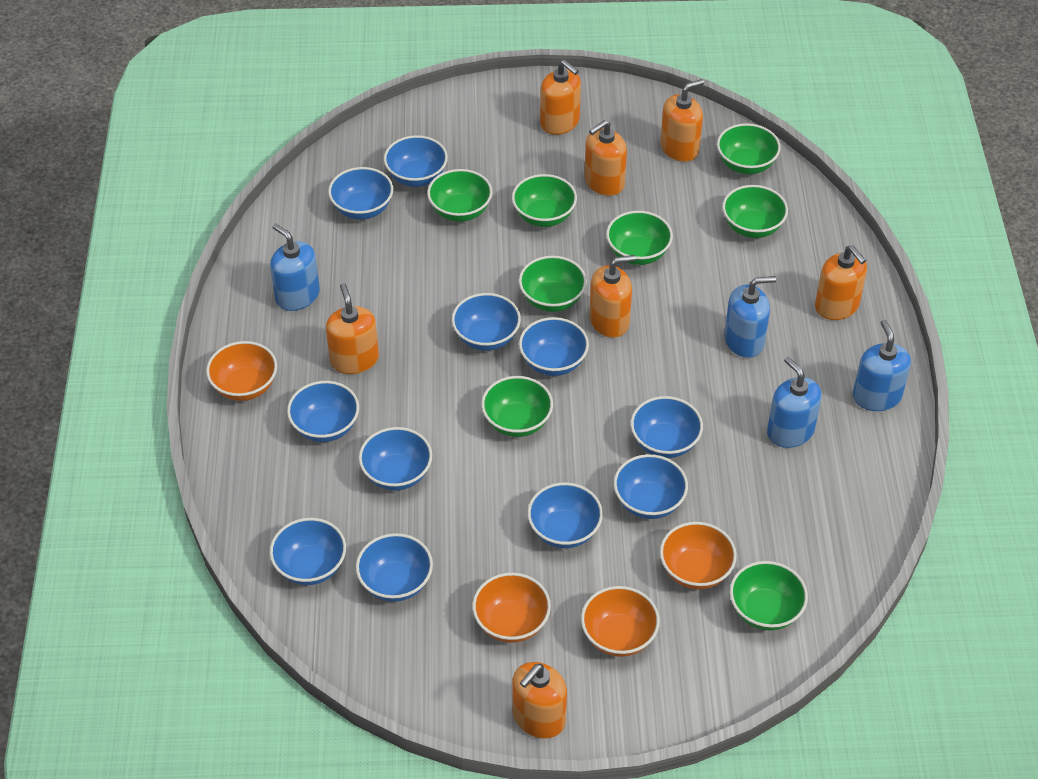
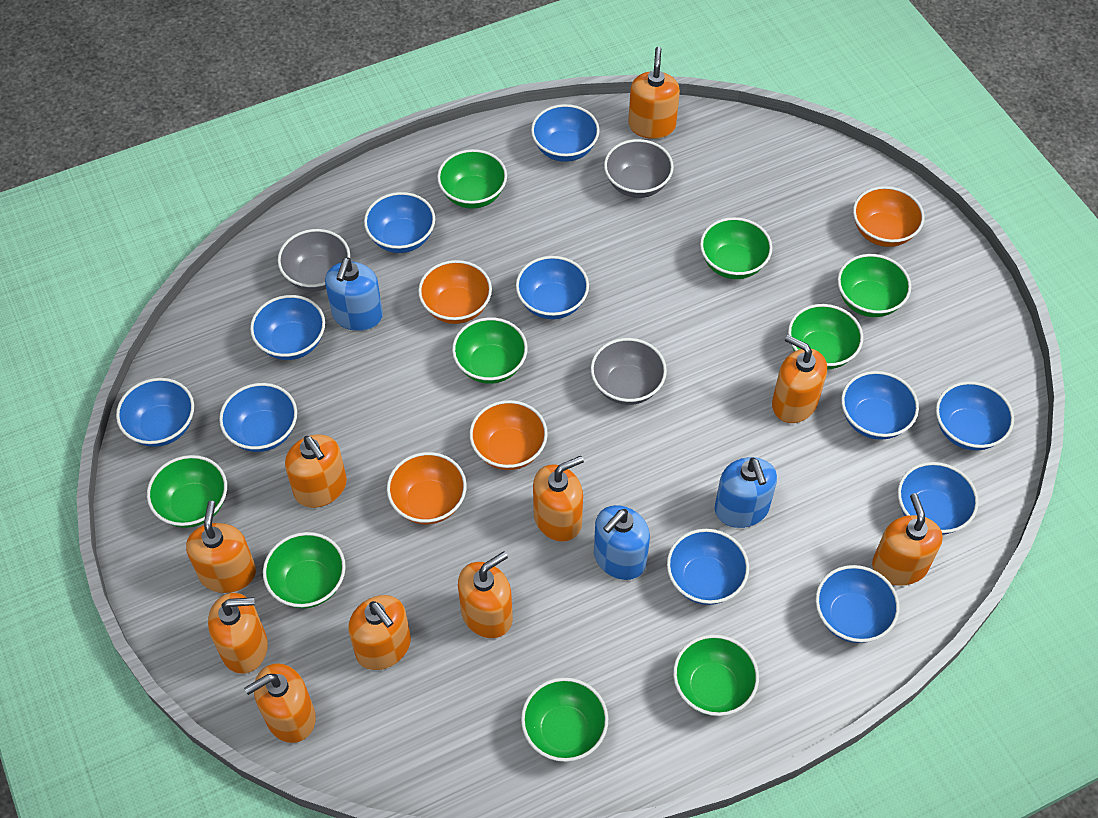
blue soap dispenser: 4 -> 3
green bowl: 8 -> 9
grey bowl: 0 -> 3
orange soap dispenser: 7 -> 10

